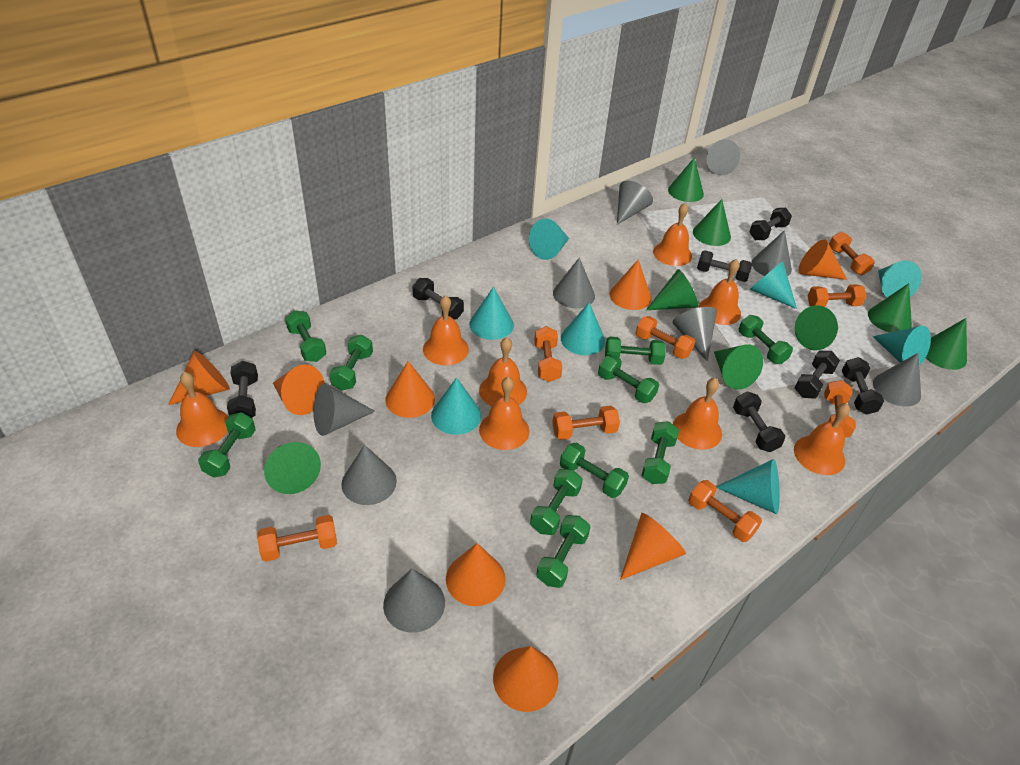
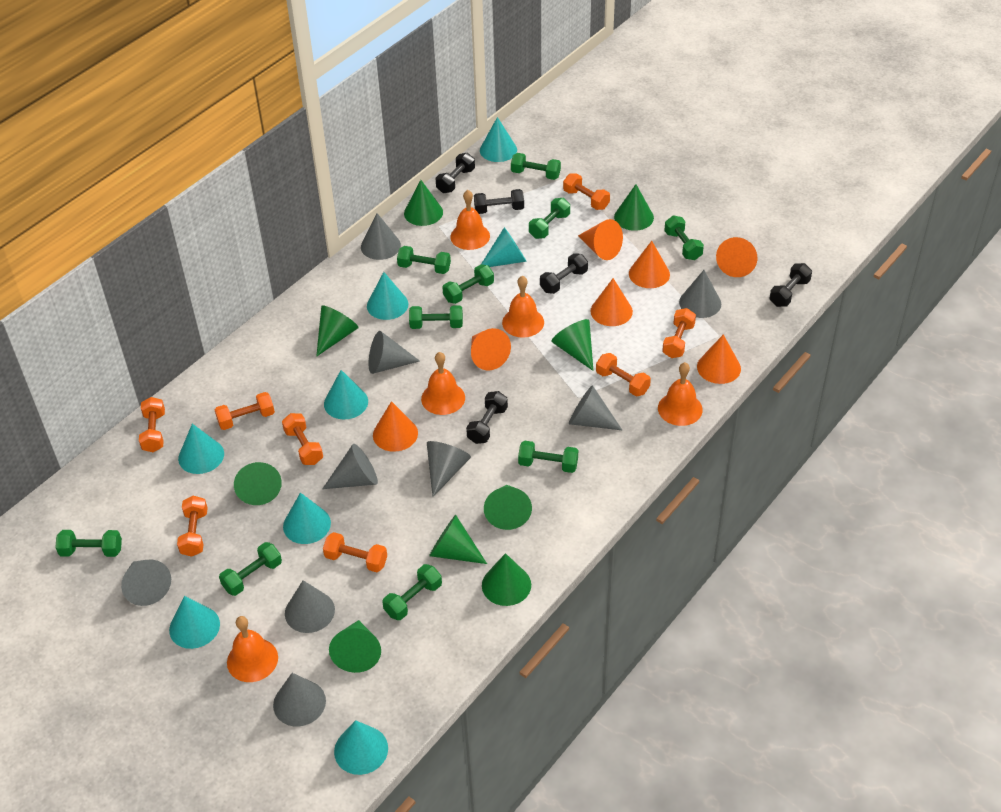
black dumbbell: 7 -> 5
green cone: 8 -> 9
orange bell: 8 -> 5
orange cone: 8 -> 7

